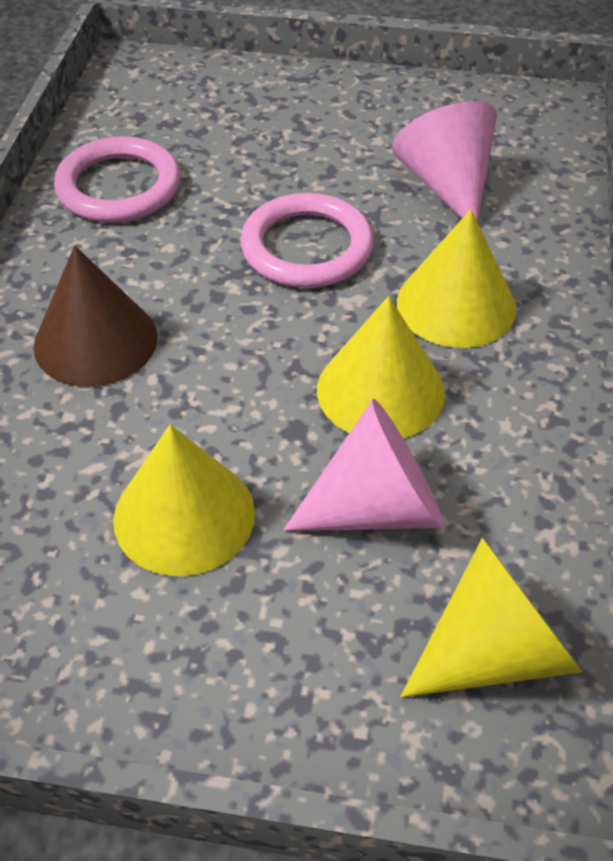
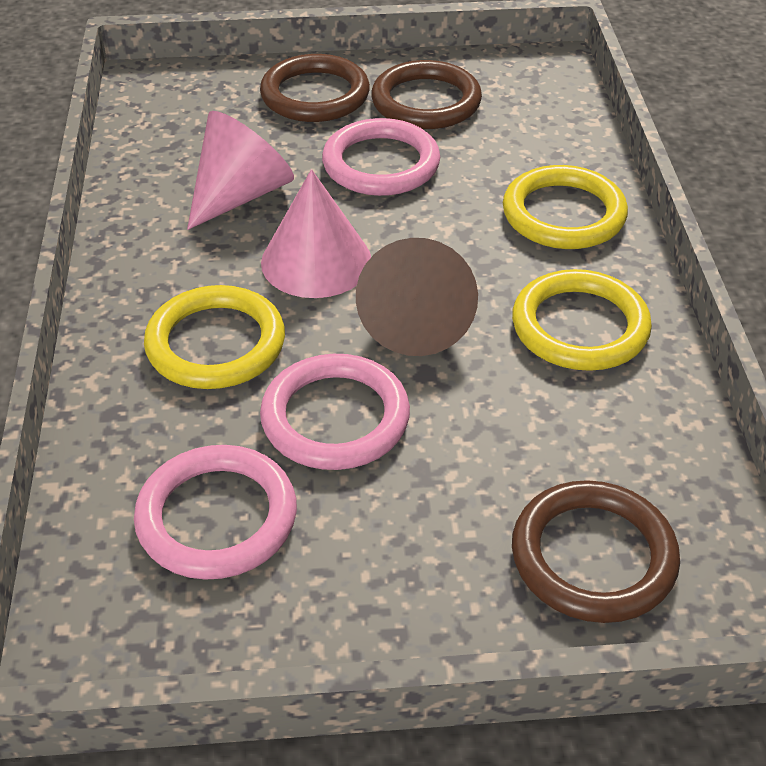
brown ring: 0 -> 3
pink ring: 2 -> 3
yellow cone: 4 -> 0
yellow ring: 0 -> 3

